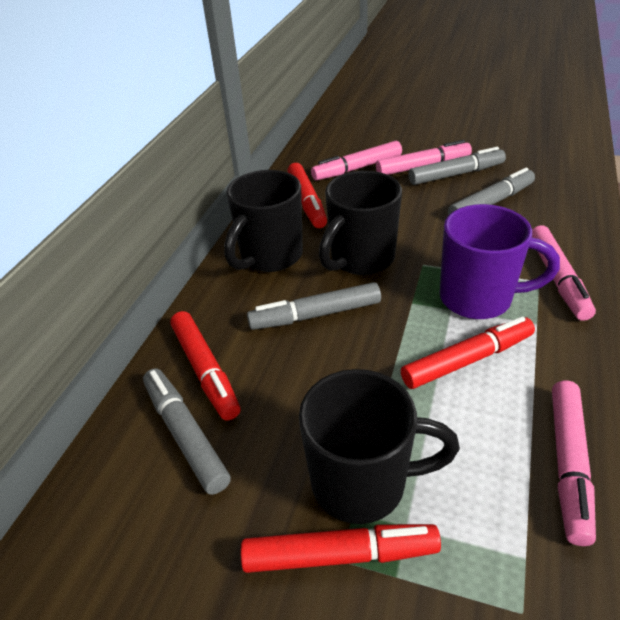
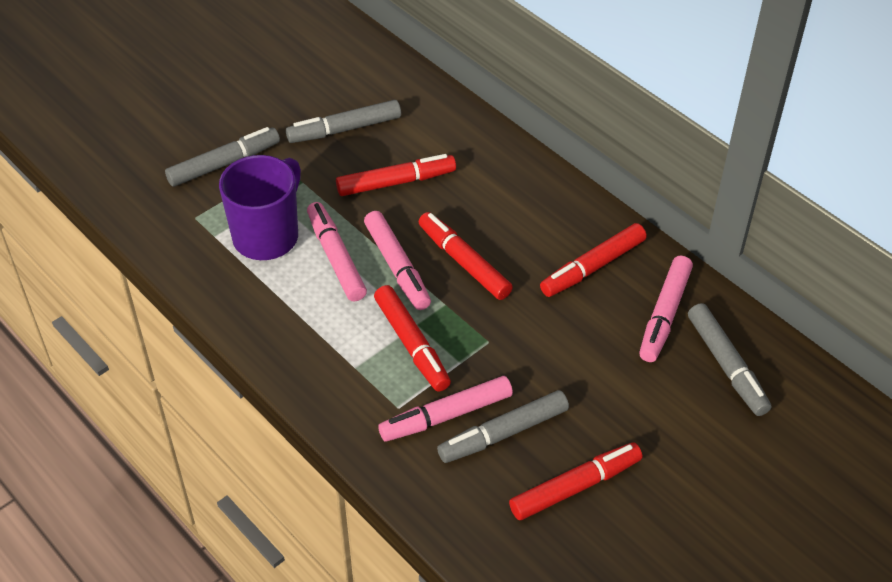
black mug: 3 -> 0
red marker: 4 -> 5

